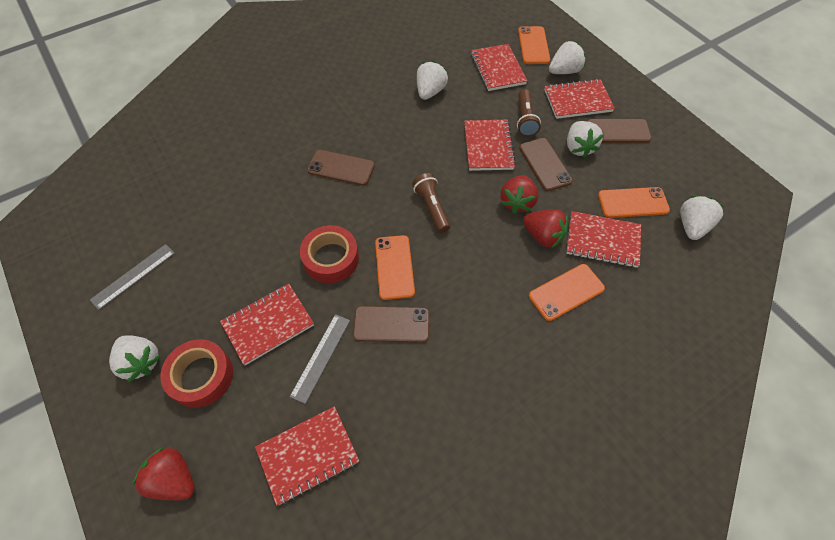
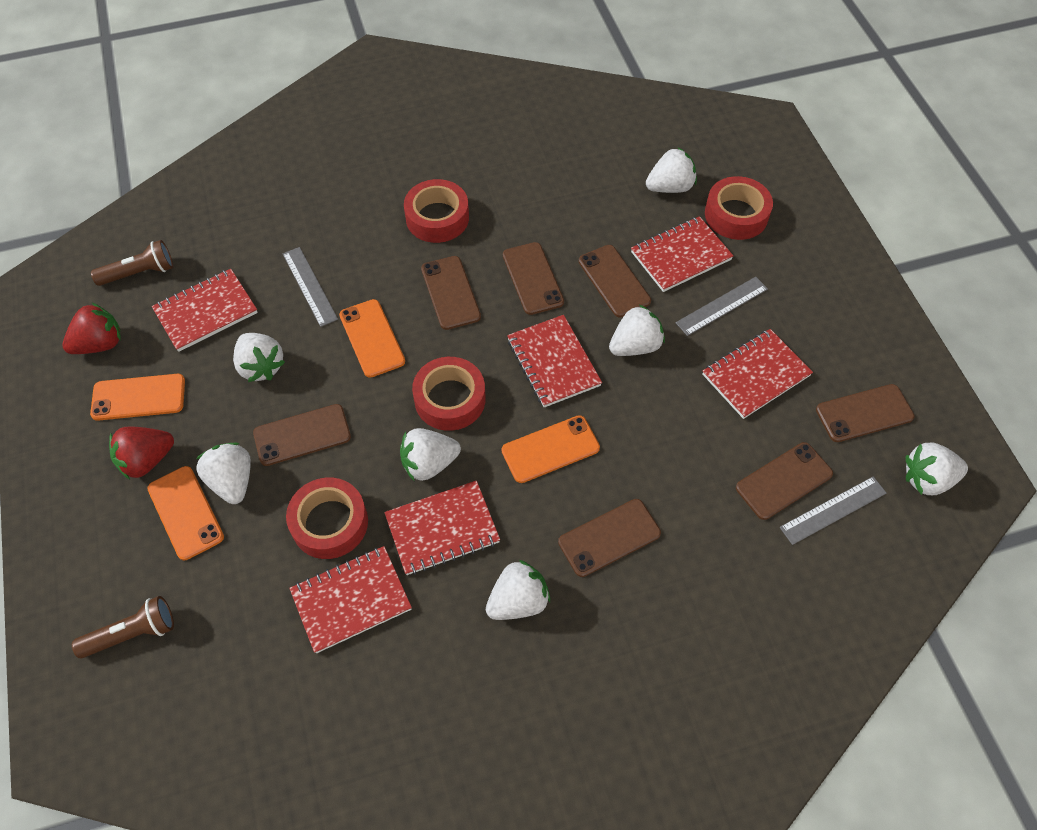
brown phone: 4 -> 7
grey ruler: 2 -> 3
red strawberry: 3 -> 2
red tape: 2 -> 4
white strawberry: 5 -> 7

